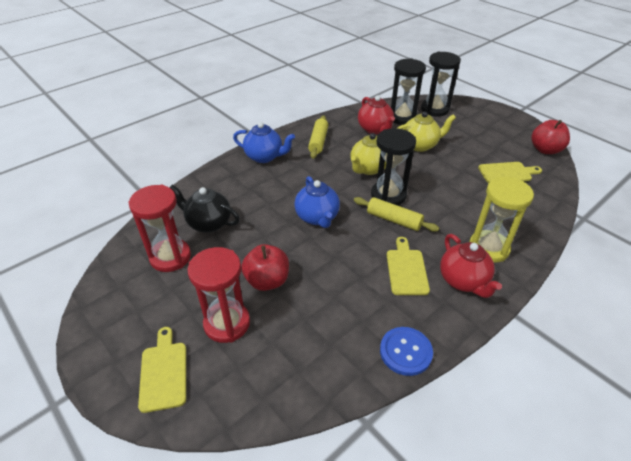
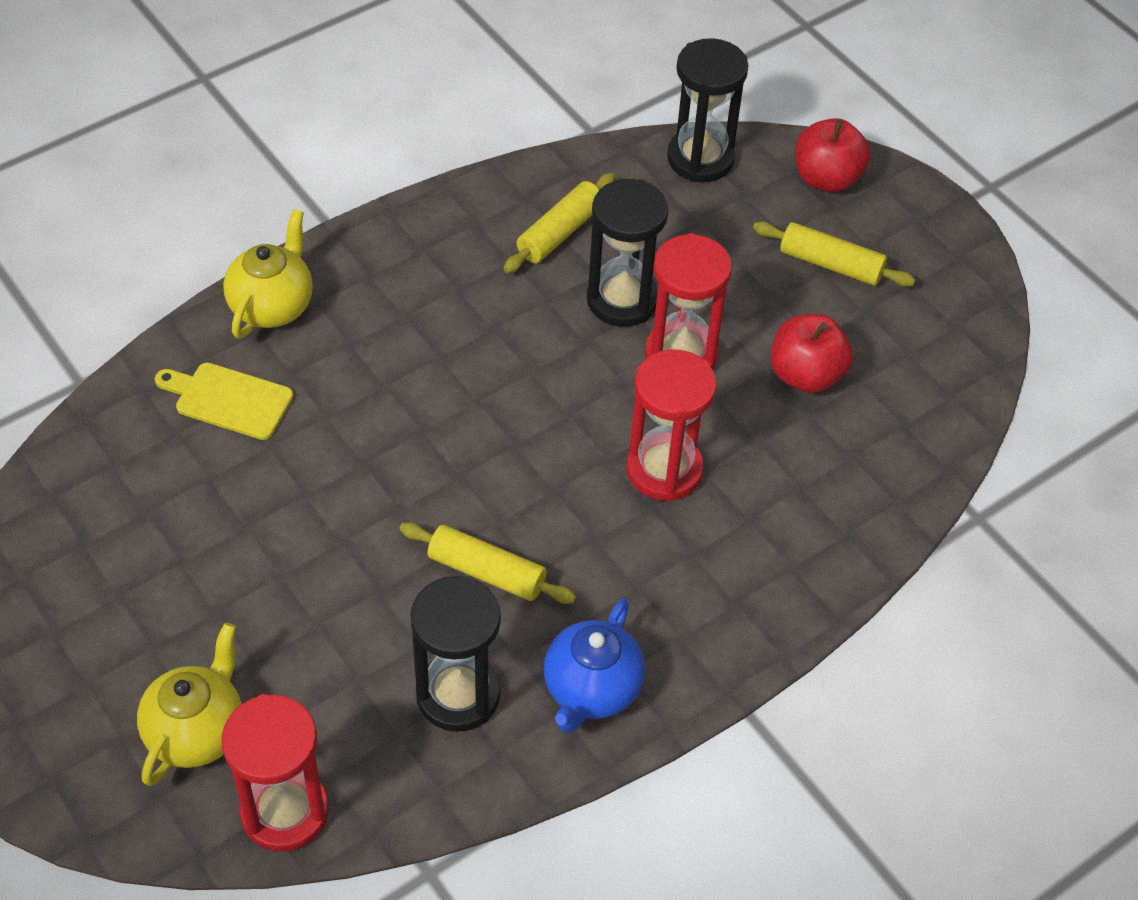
black teapot: 1 -> 0
blue button: 1 -> 0
blue teapot: 2 -> 1
red hourglass: 2 -> 3
red teapot: 2 -> 0
yellow cutting board: 3 -> 1
yellow hourglass: 1 -> 0
yellow rolling pin: 2 -> 3

